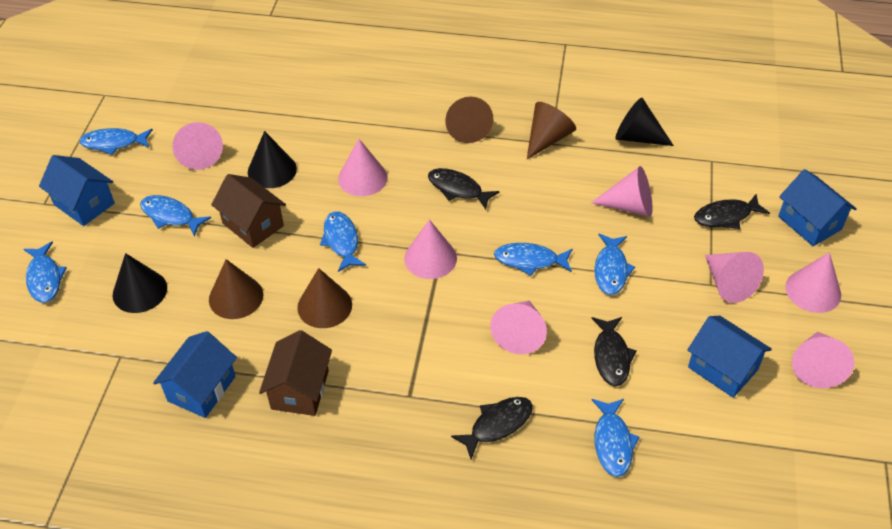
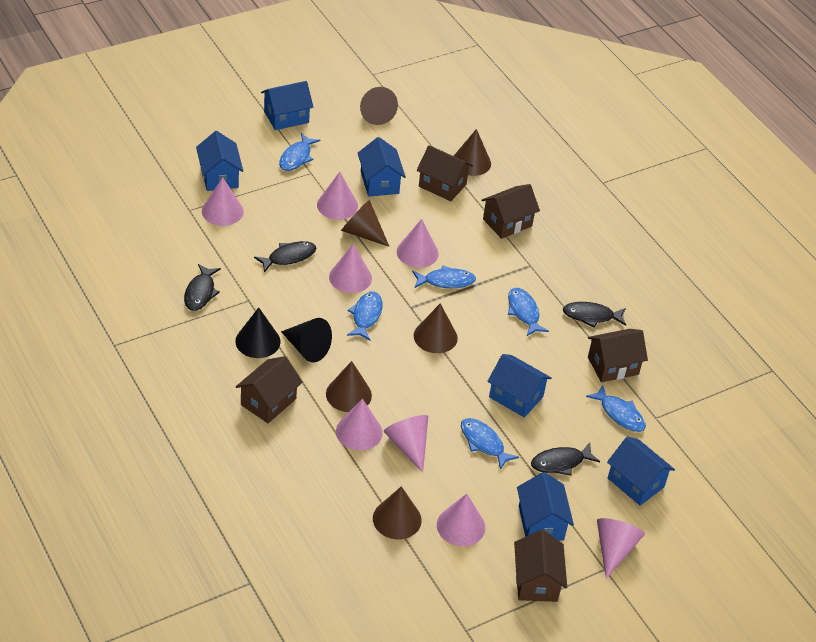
black cone: 3 -> 2
blue fish: 7 -> 6
blue house: 4 -> 6
brown cone: 4 -> 6
brown house: 2 -> 5

